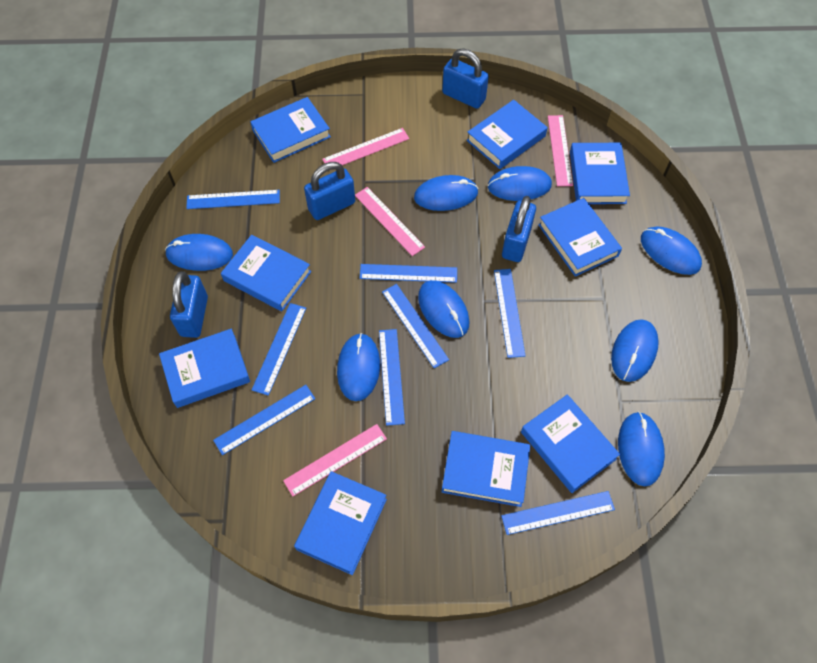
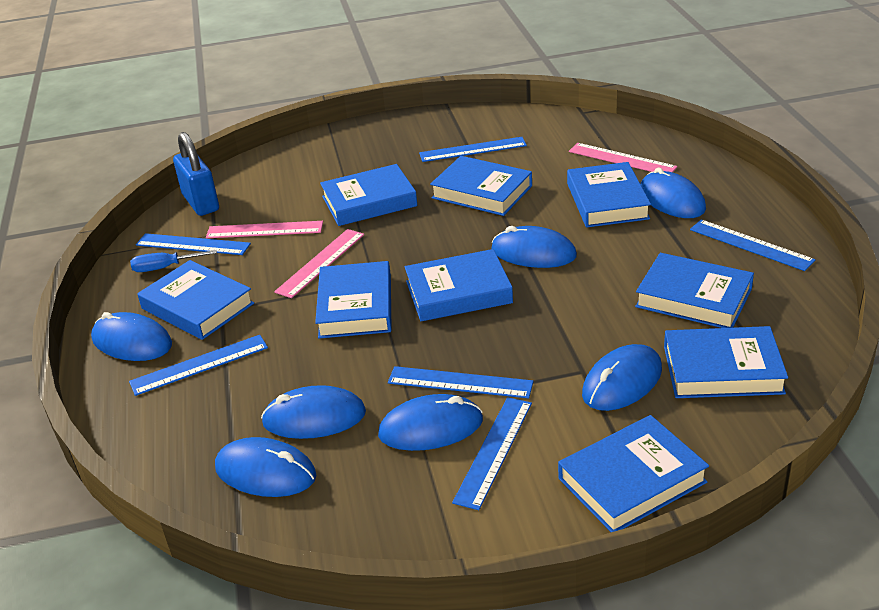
blue mouse: 8 -> 7
blue padlock: 4 -> 1
blue ruler: 8 -> 6
blue screwdriver: 0 -> 1
pink ruler: 4 -> 3

